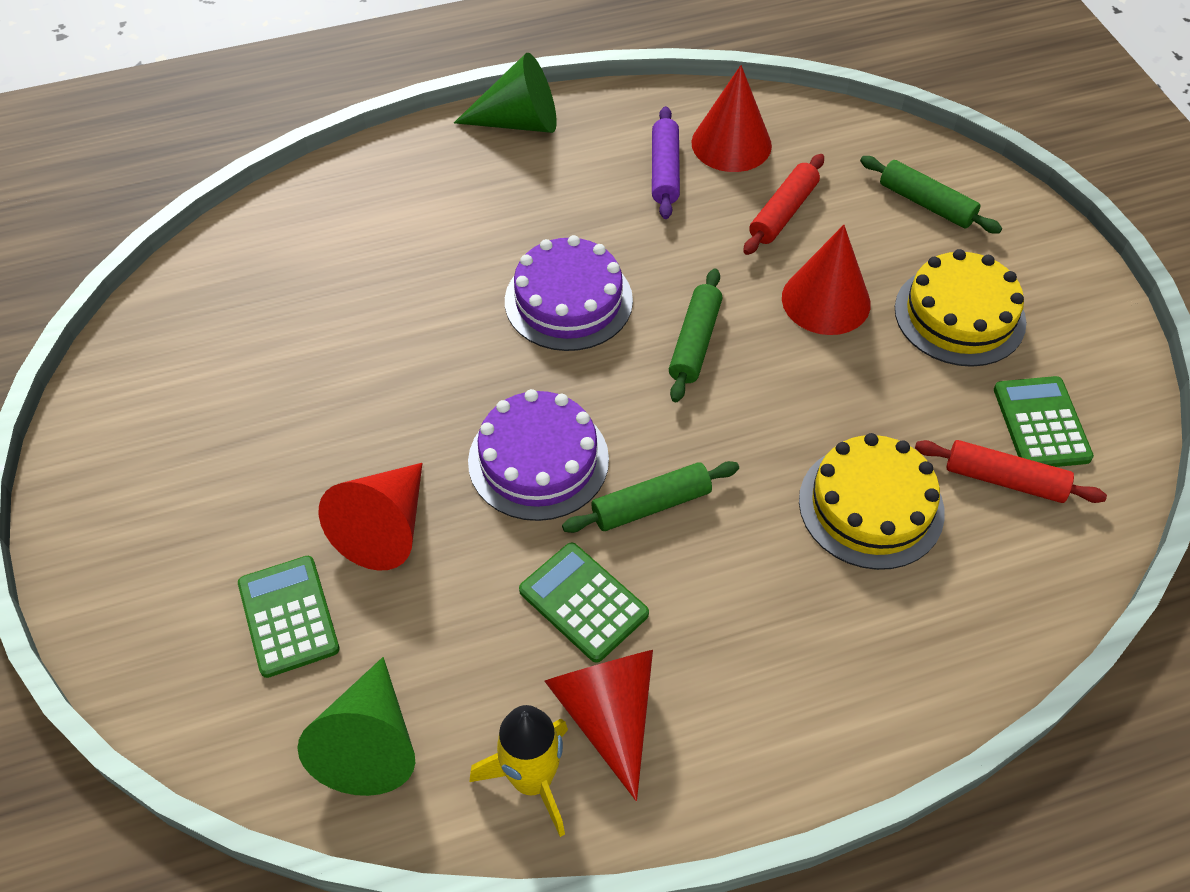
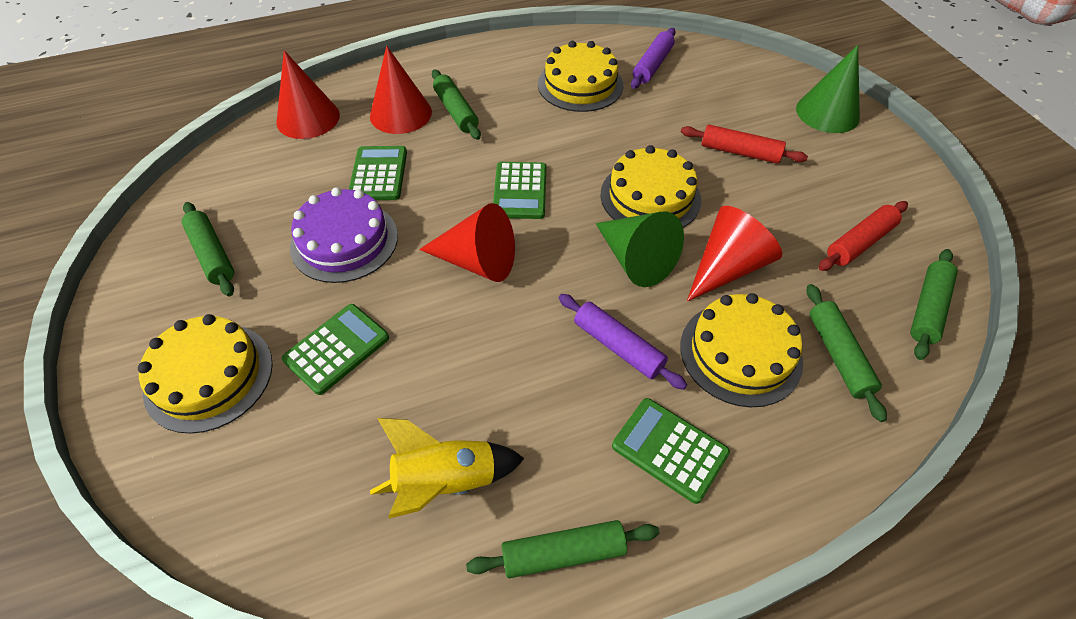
green calculator: 3 -> 4
green rolling pin: 3 -> 5
purple cake: 2 -> 1
purple rolling pin: 1 -> 2
yellow cake: 2 -> 4

